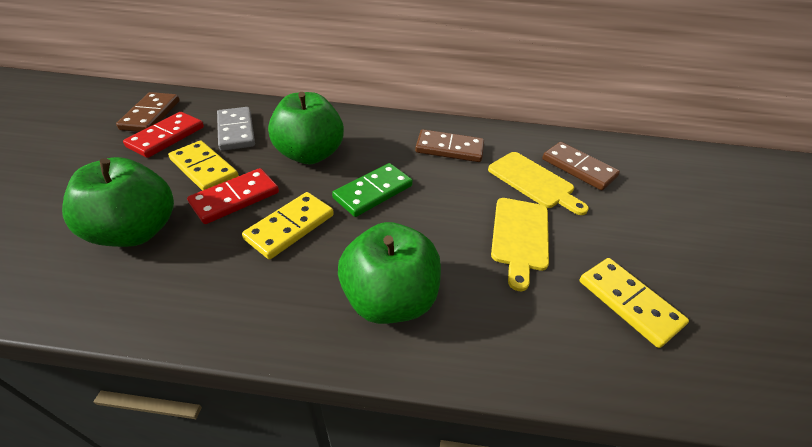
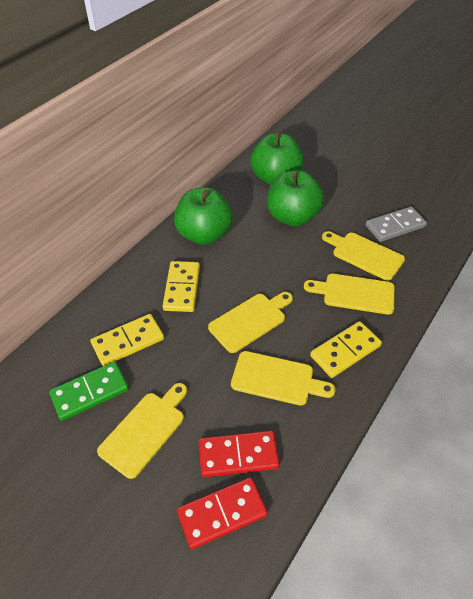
brown domino: 3 -> 0
yellow cutting board: 2 -> 5

